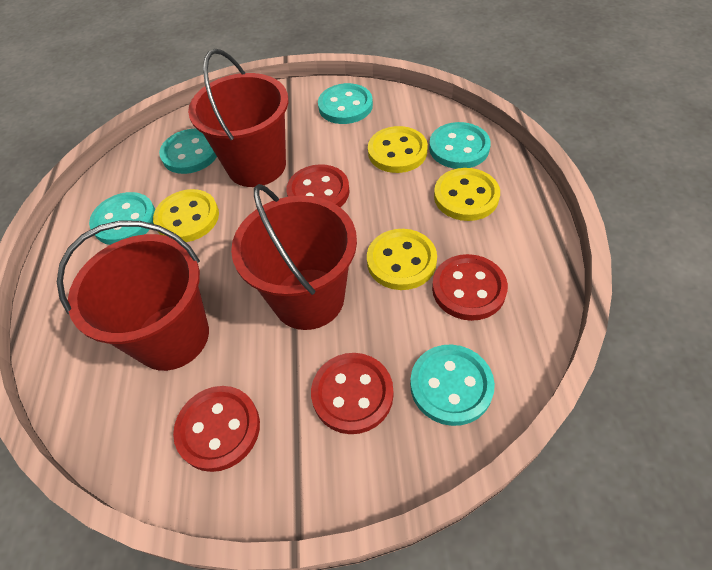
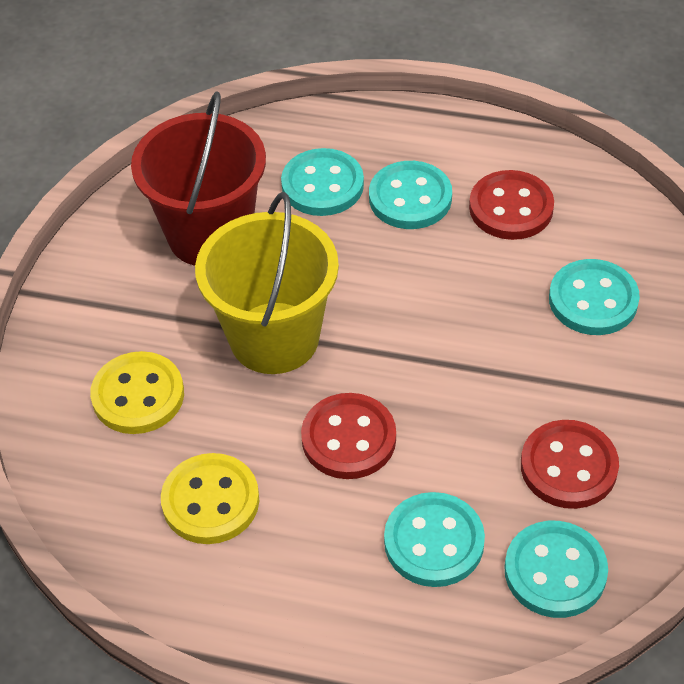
red bucket: 3 -> 1
red button: 4 -> 3
yellow bucket: 0 -> 1
yellow button: 4 -> 2

